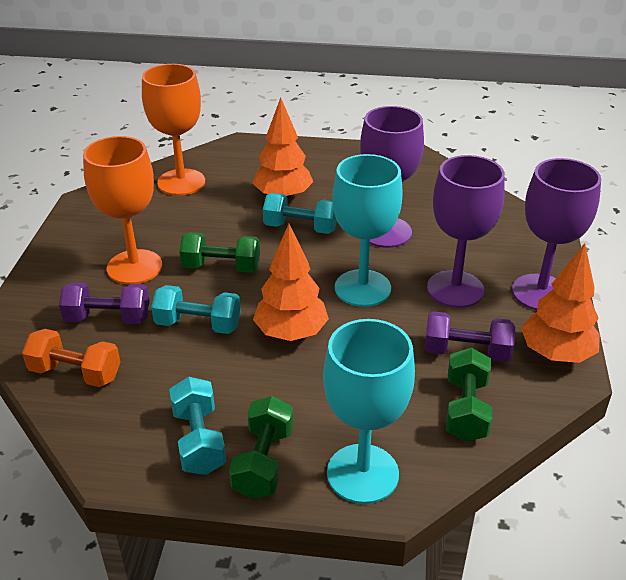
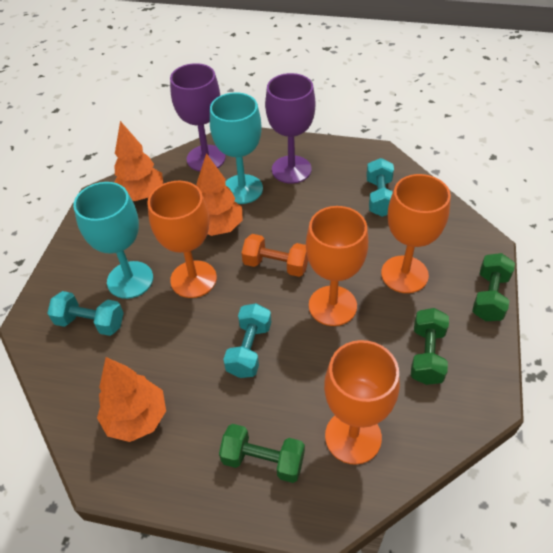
orange goblet: 2 -> 4
purple dumbbell: 2 -> 0
purple goblet: 3 -> 2

